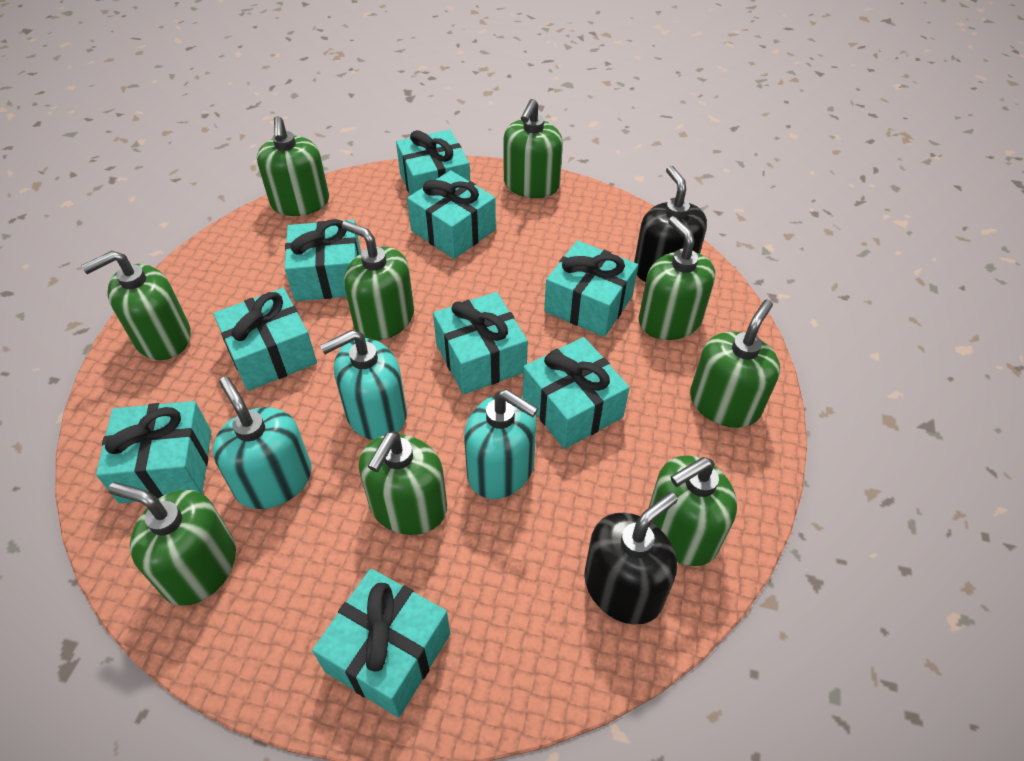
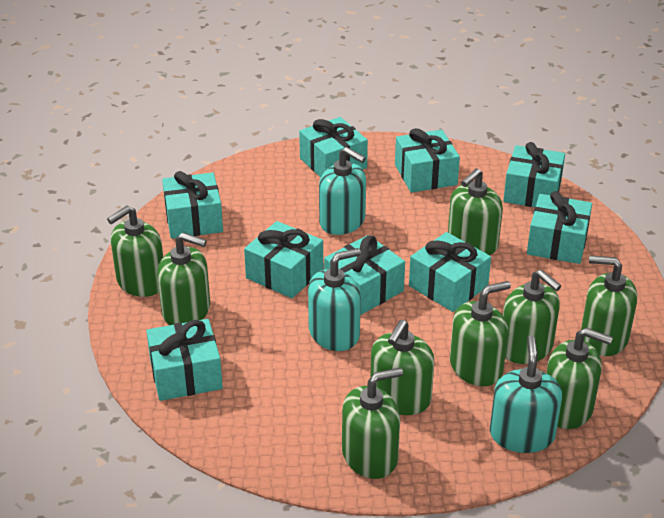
black soap dispenser: 2 -> 0

